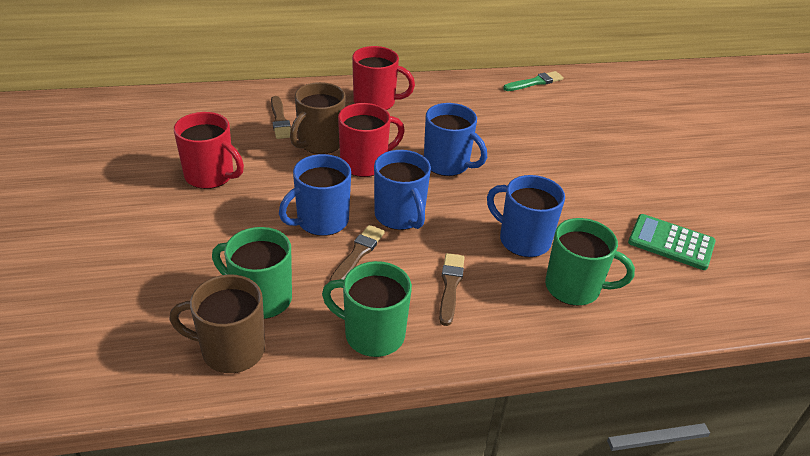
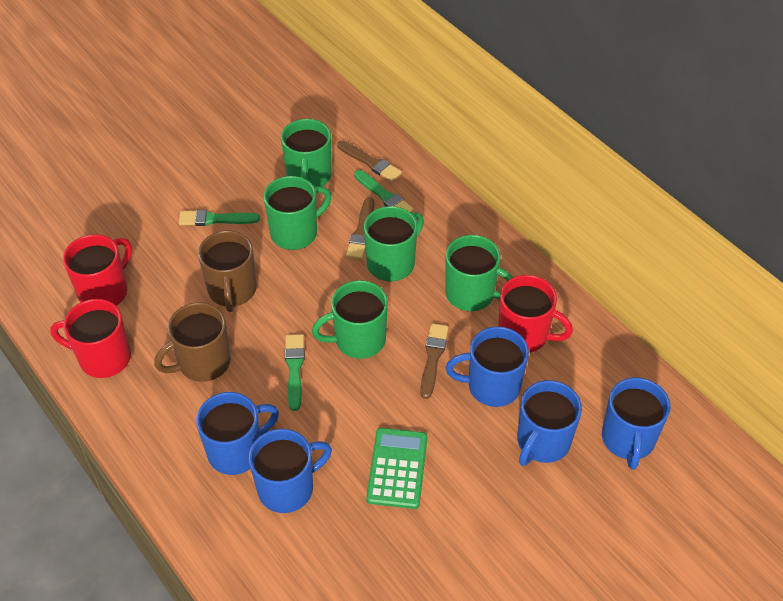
blue mug: 4 -> 5
green brush: 1 -> 3
green mug: 3 -> 5

